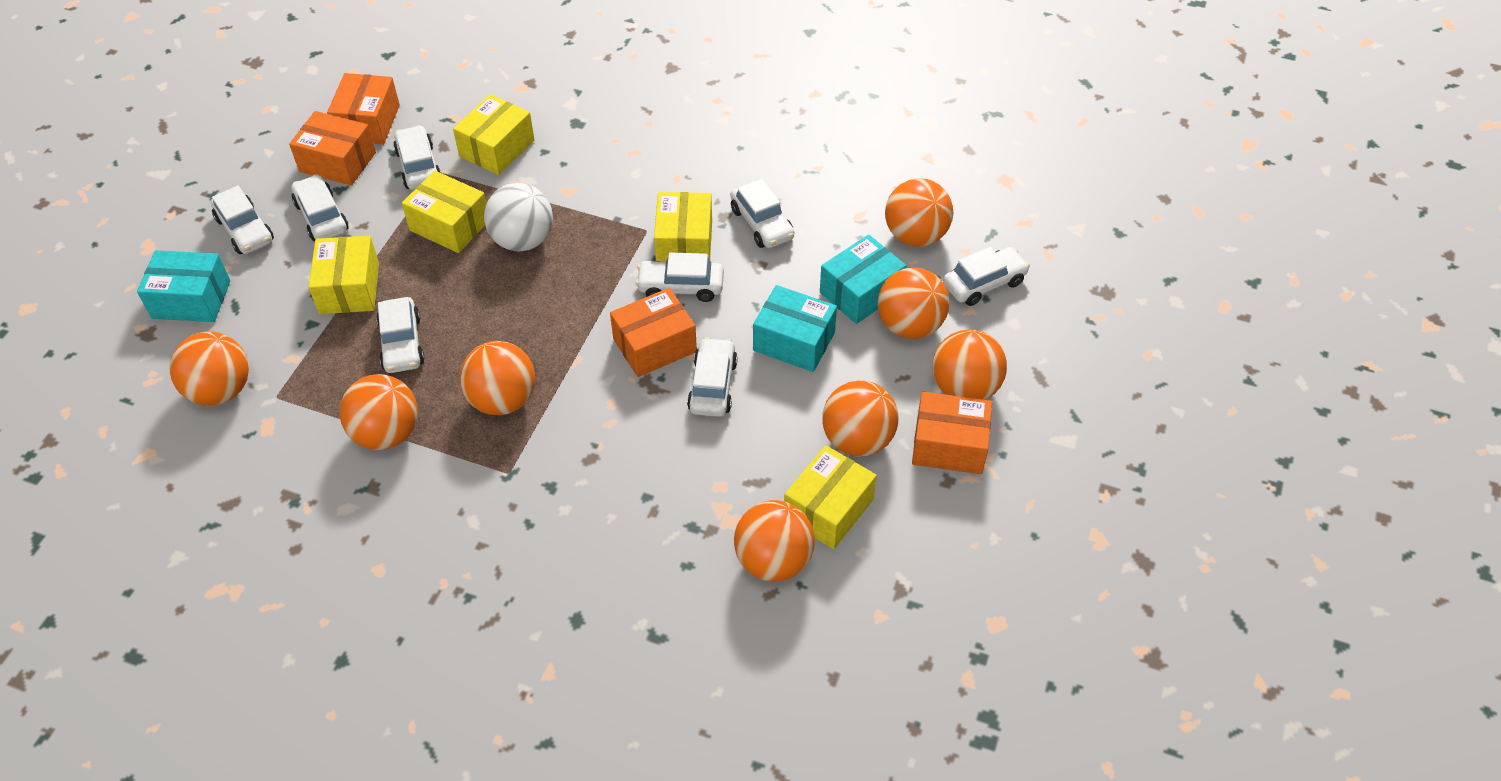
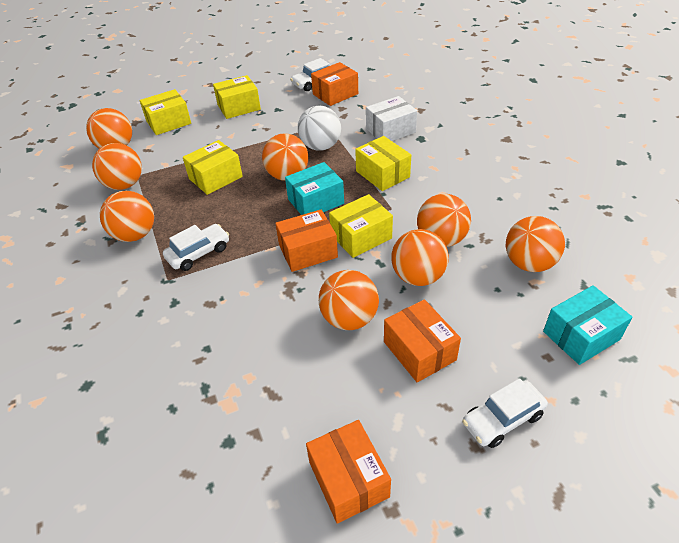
turquoise box: 3 -> 2
white box: 0 -> 1
white car: 8 -> 3

